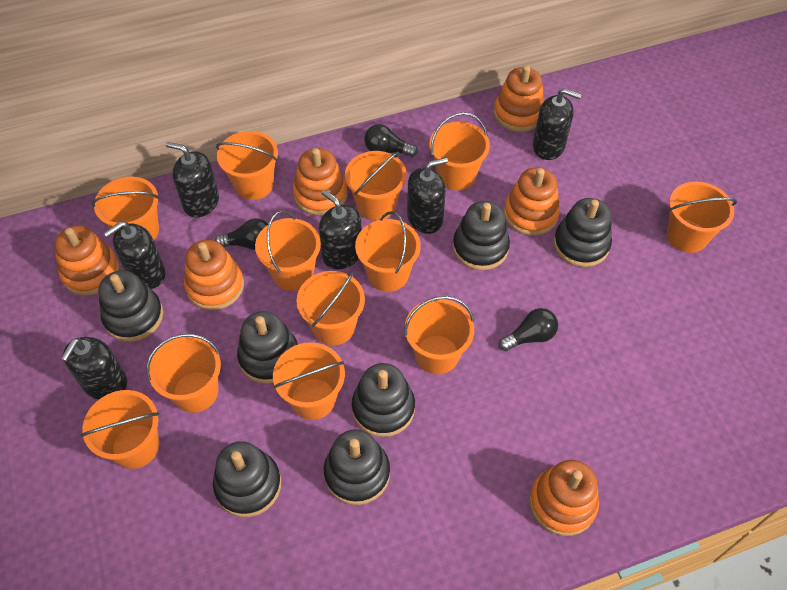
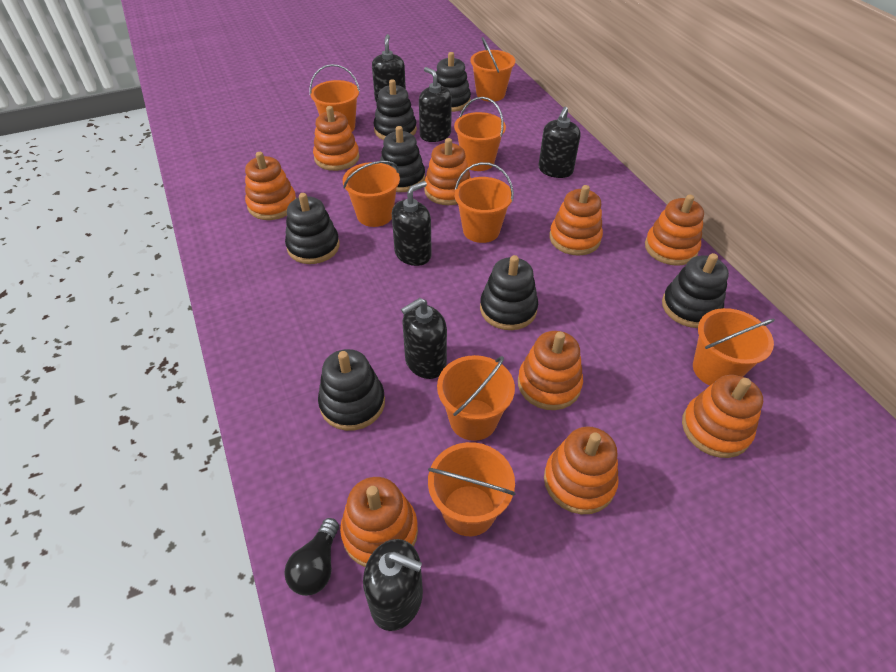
black light bulb: 3 -> 1
orange bucket: 12 -> 8
orange stacking toy: 6 -> 9

